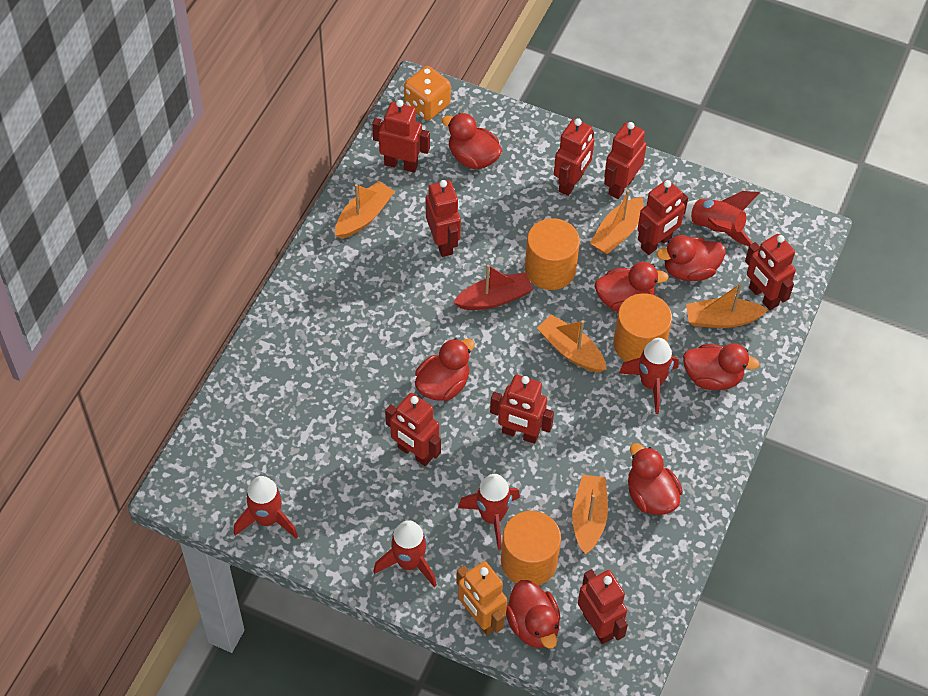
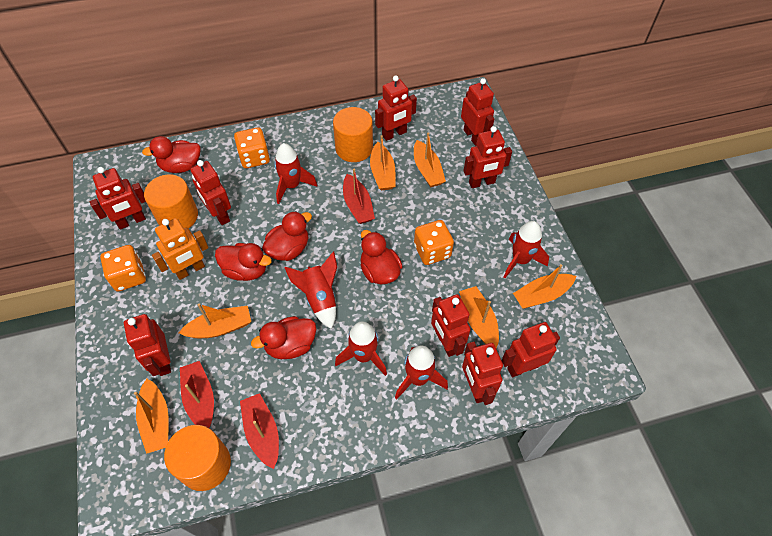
orange boat: 5 -> 6
orange dice: 1 -> 3
red boat: 1 -> 3
red duck: 7 -> 5

